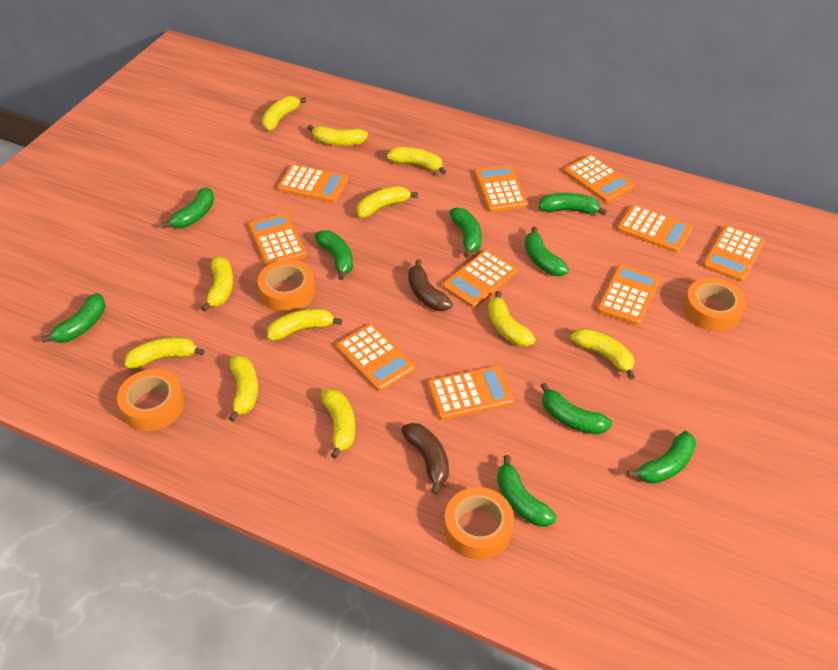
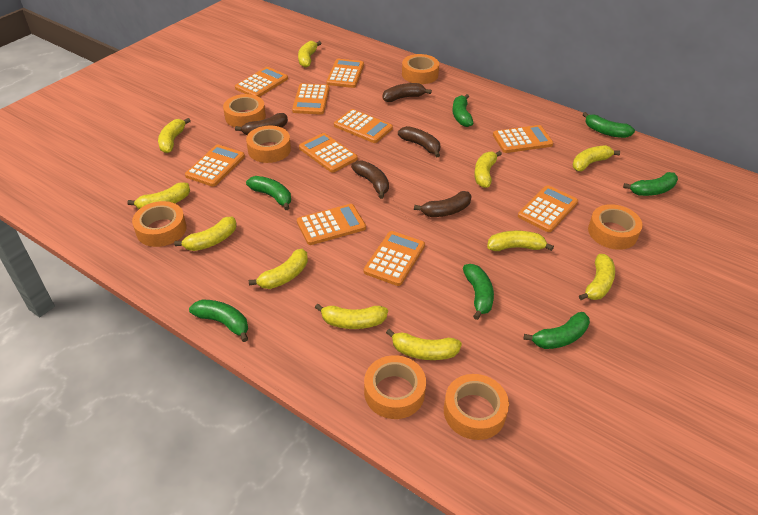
brown banana: 2 -> 5
green banana: 9 -> 7
orange tape: 4 -> 7

